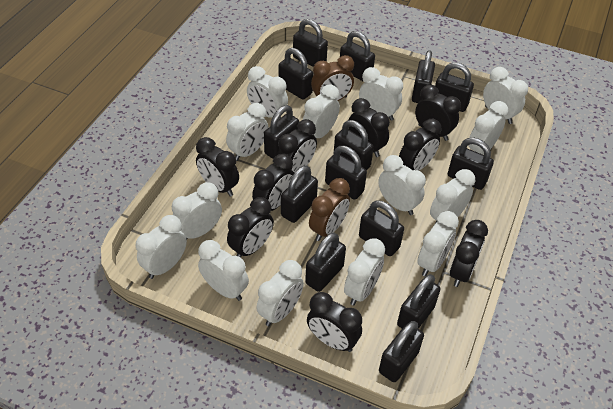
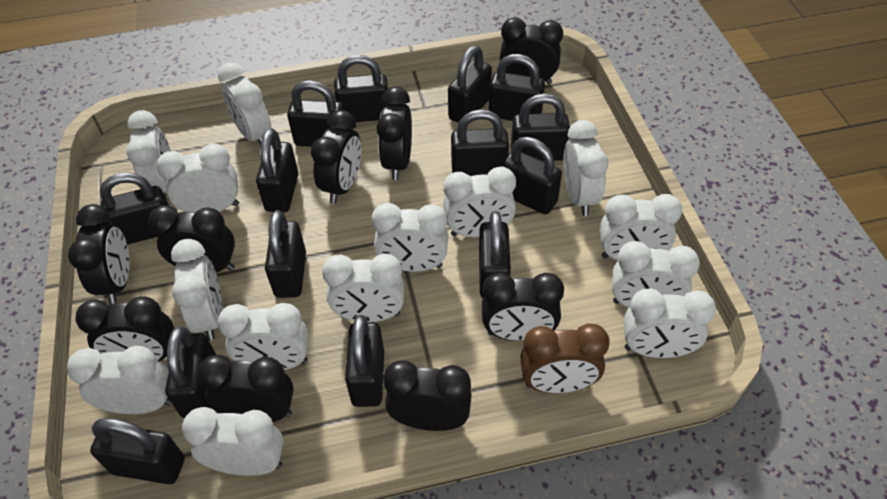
brown clock: 2 -> 1

